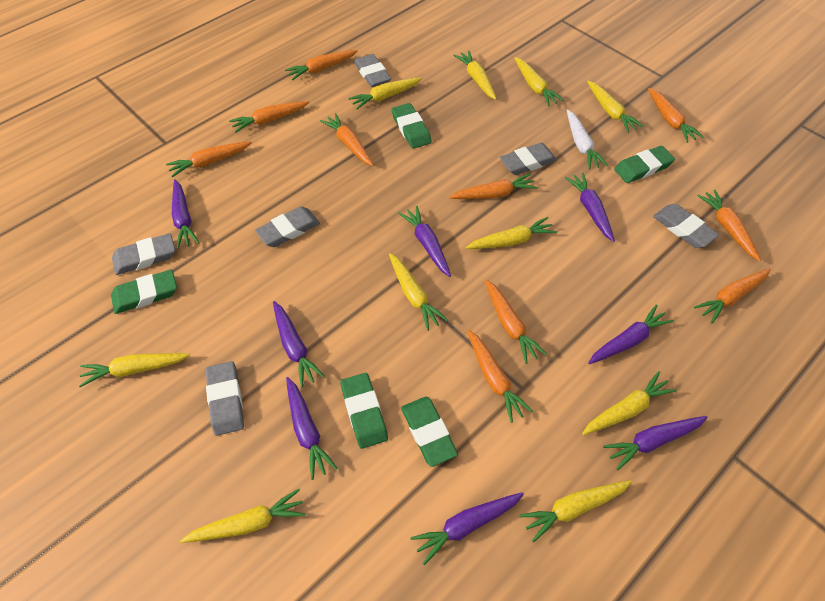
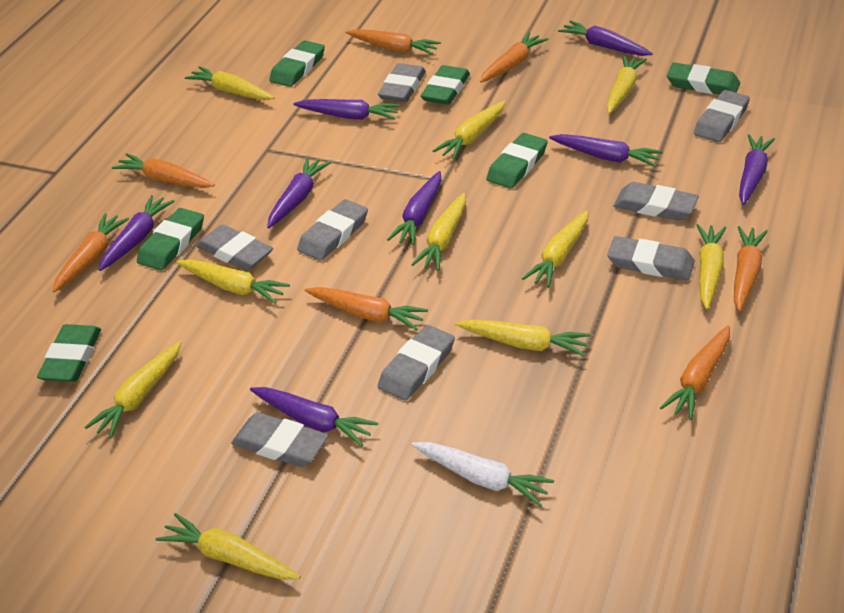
green eraser: 5 -> 6
grey eraser: 6 -> 8
orange carrot: 10 -> 7

